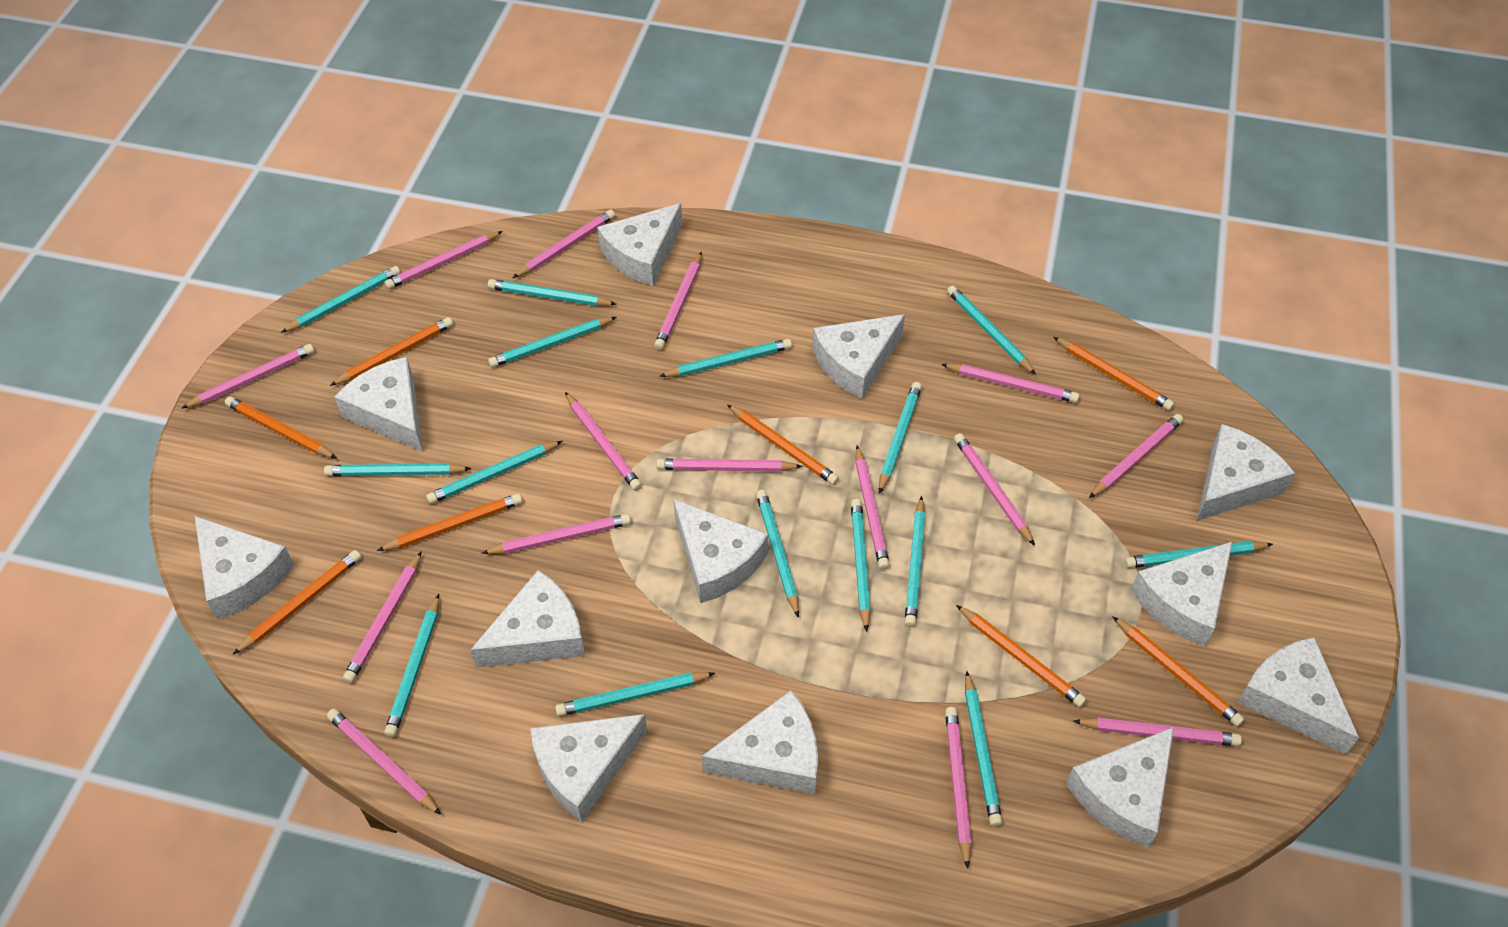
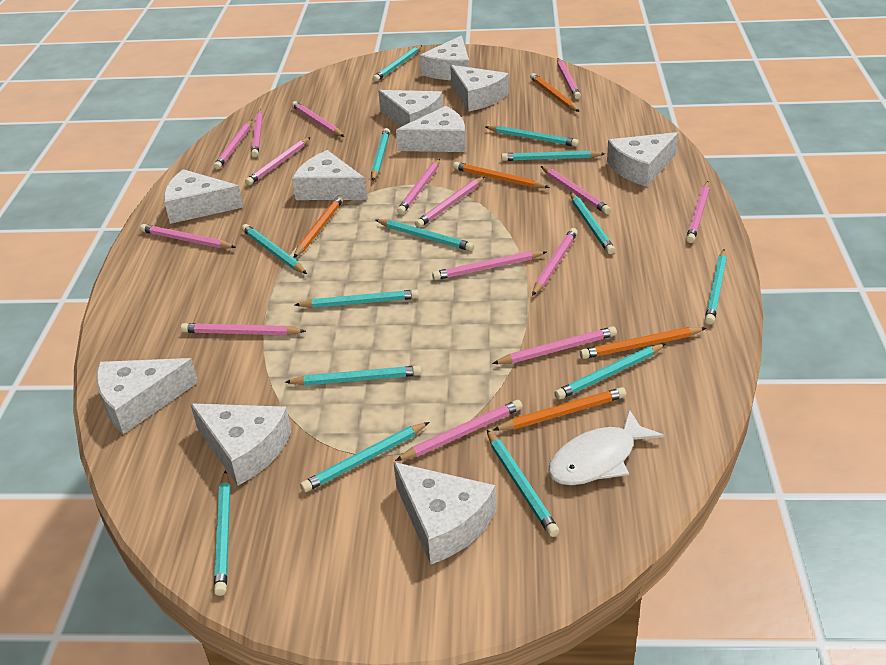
orange pencil: 8 -> 5
turquoise pencil: 15 -> 14
white cheese: 12 -> 10
white fish: 0 -> 1

